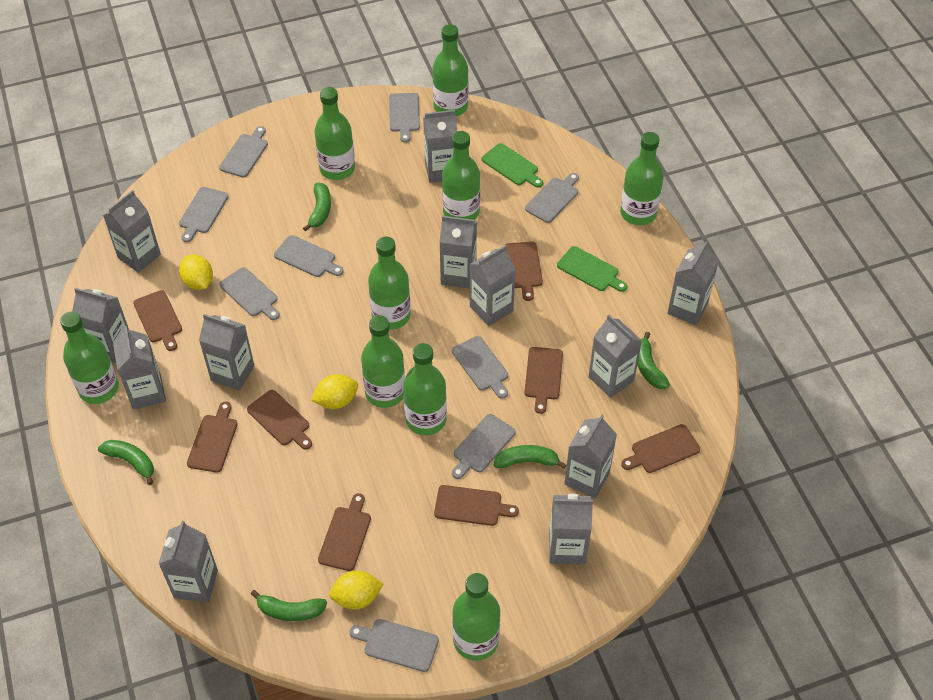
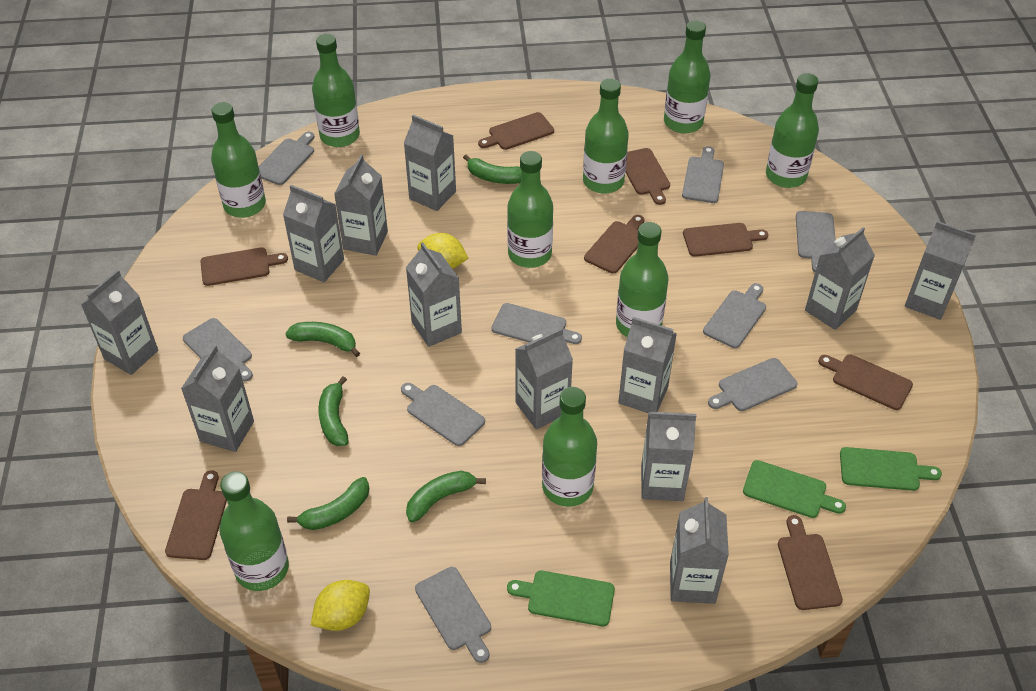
green cutting board: 2 -> 3
yellow lemon: 3 -> 2

